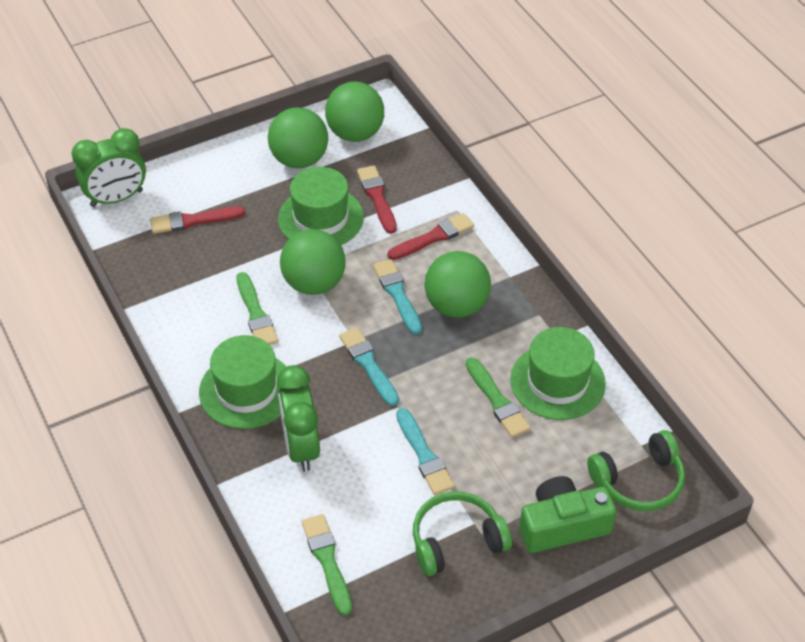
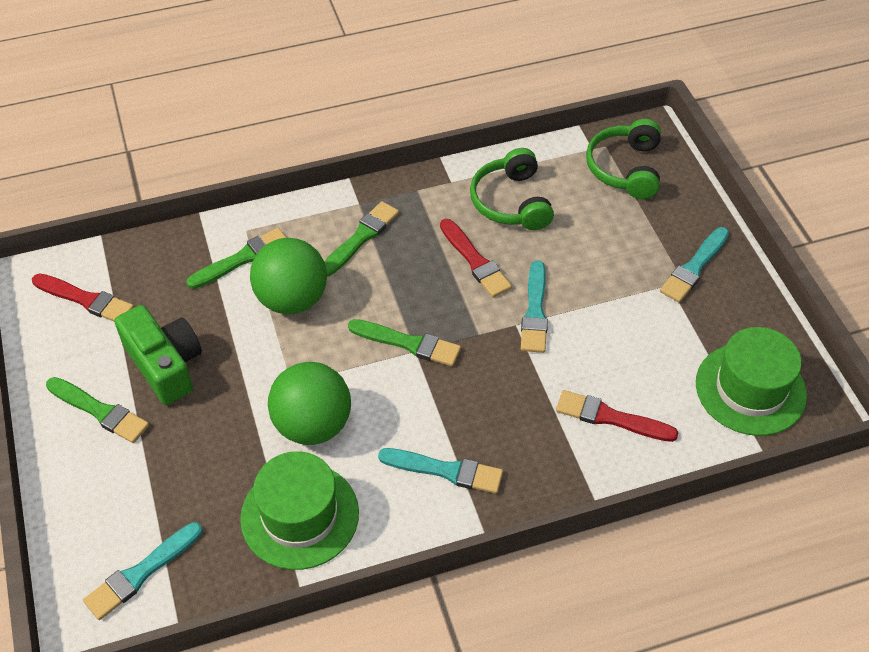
green ball: 4 -> 2
green brush: 3 -> 4
green clock: 2 -> 0
green hat: 3 -> 2
turquoise brush: 3 -> 4

